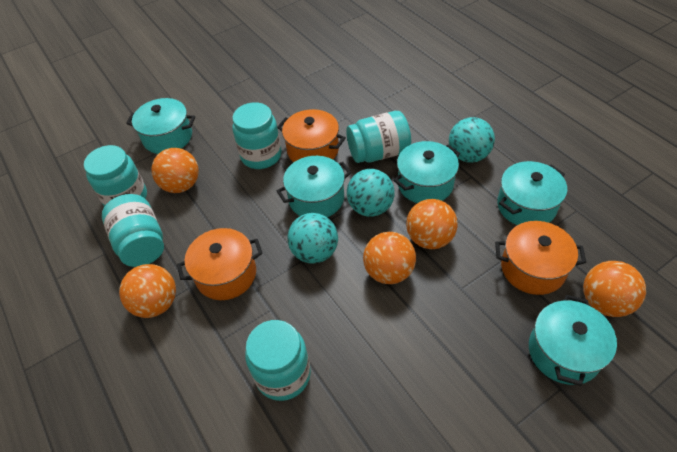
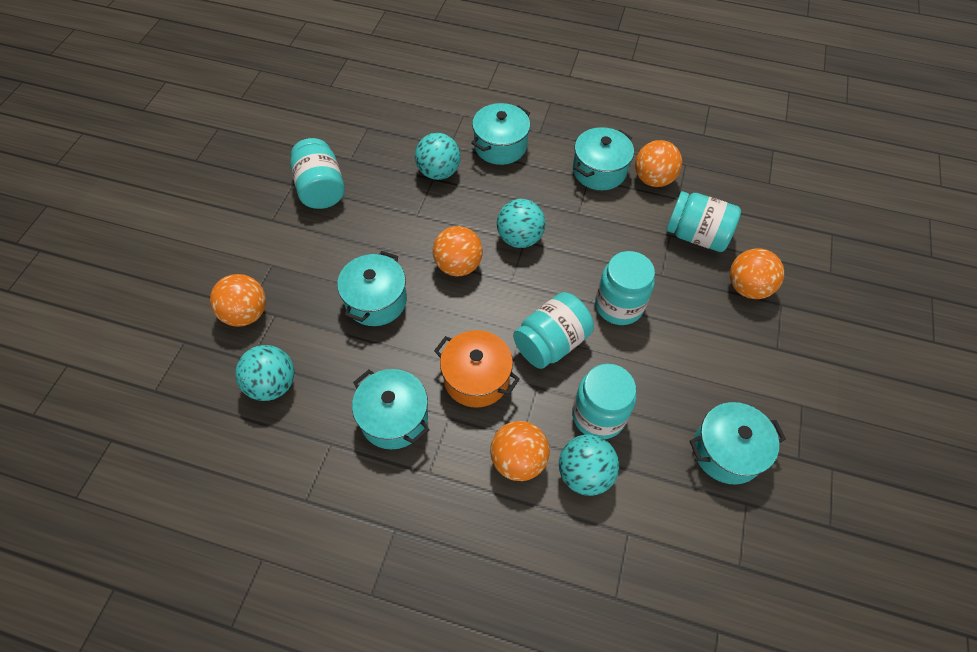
orange pot: 3 -> 1
turquoise ball: 3 -> 4

